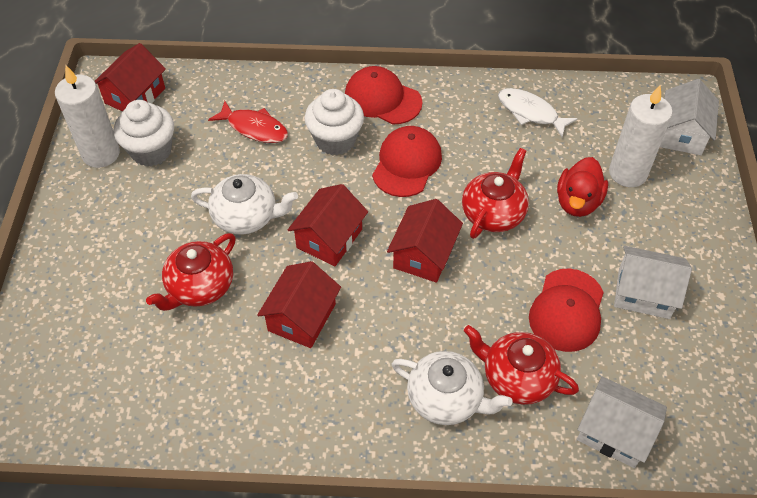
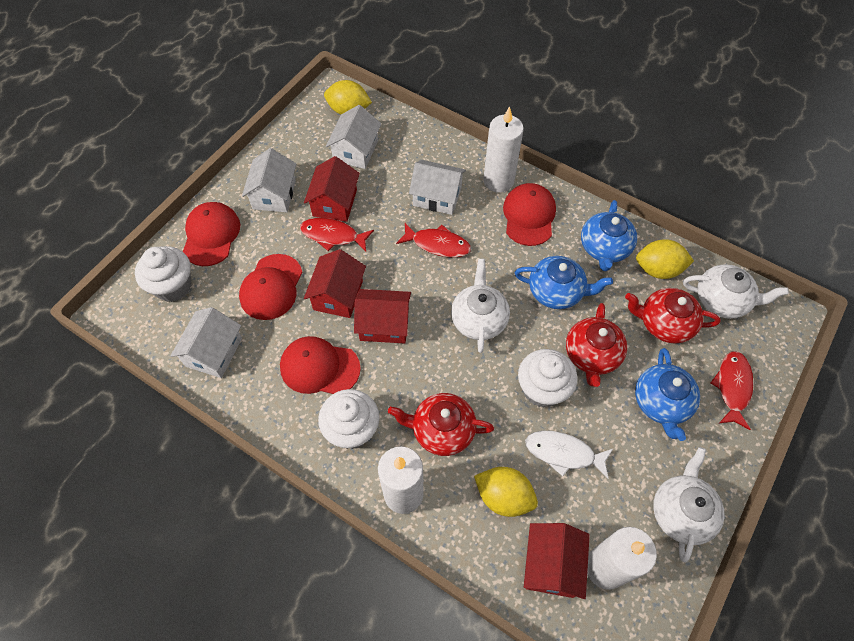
blue teapot: 0 -> 3
red cap: 3 -> 4
red duck: 1 -> 0
red fish: 1 -> 3
white candle: 2 -> 3
white cupcake: 2 -> 3
white house: 3 -> 4
white teapot: 2 -> 3
yellow lemon: 0 -> 3

